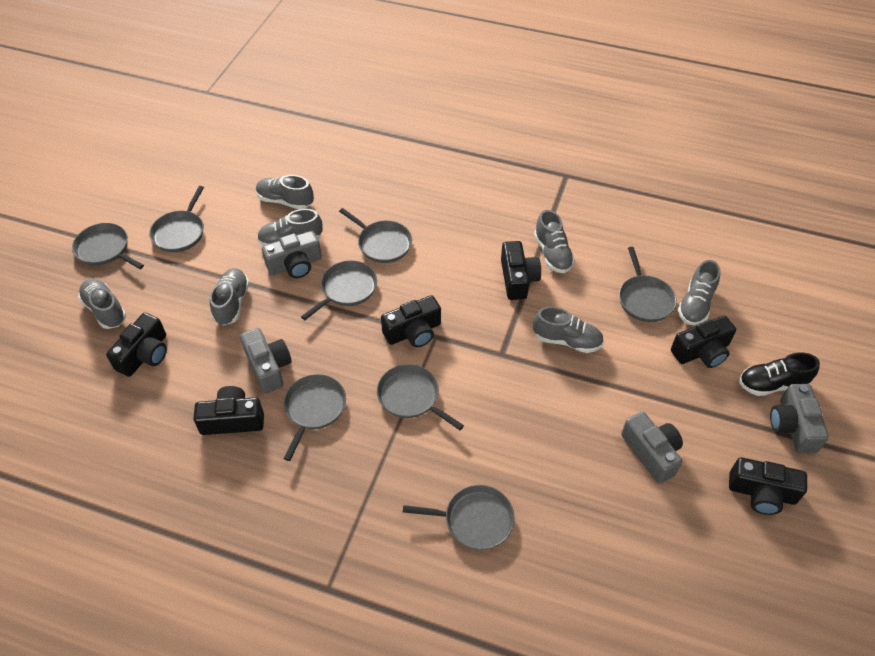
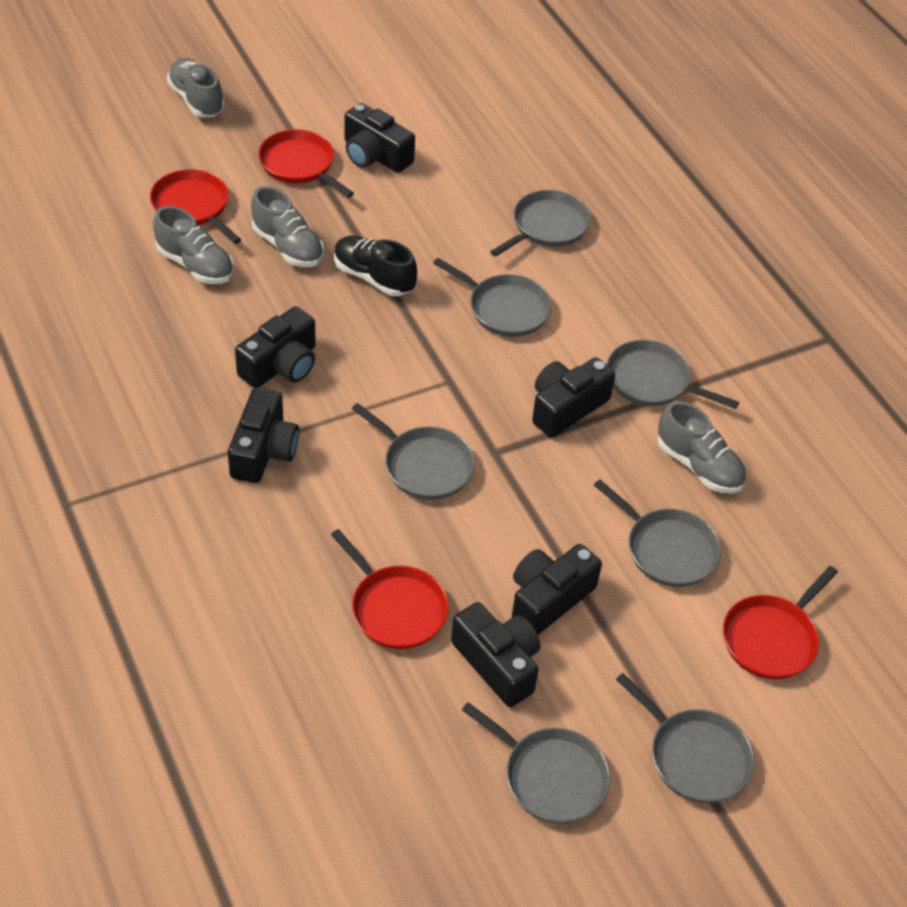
grey camera: 4 -> 0
grey pan: 8 -> 7
grey shoe: 7 -> 4
red pan: 0 -> 4

